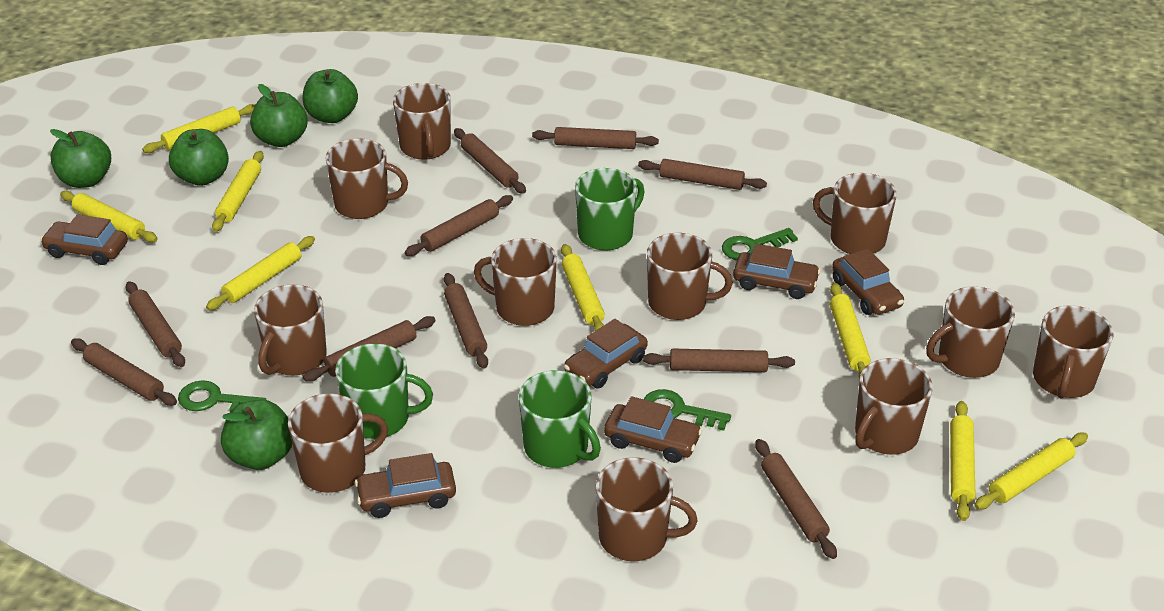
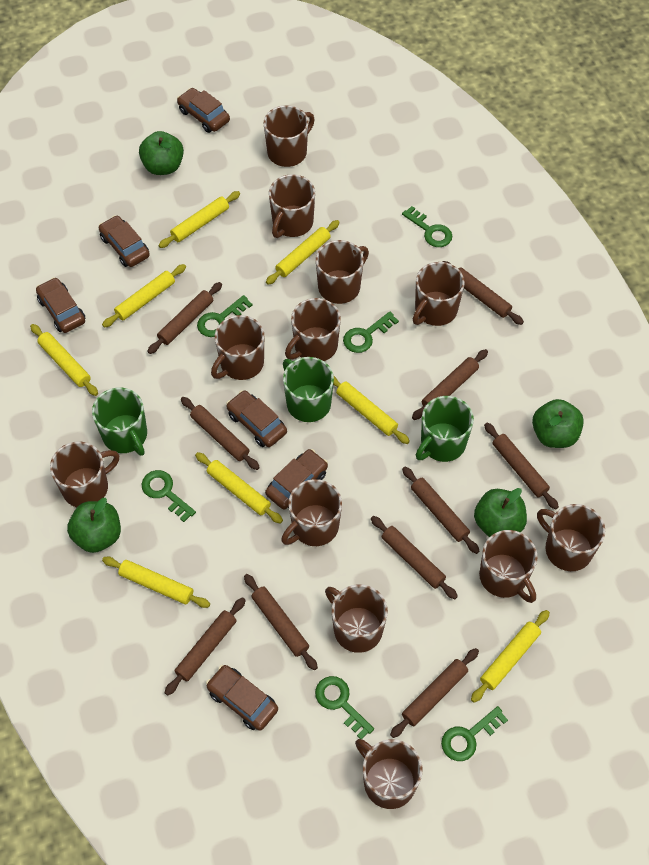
brown mug: 11 -> 12
green apple: 5 -> 4
green key: 3 -> 6

